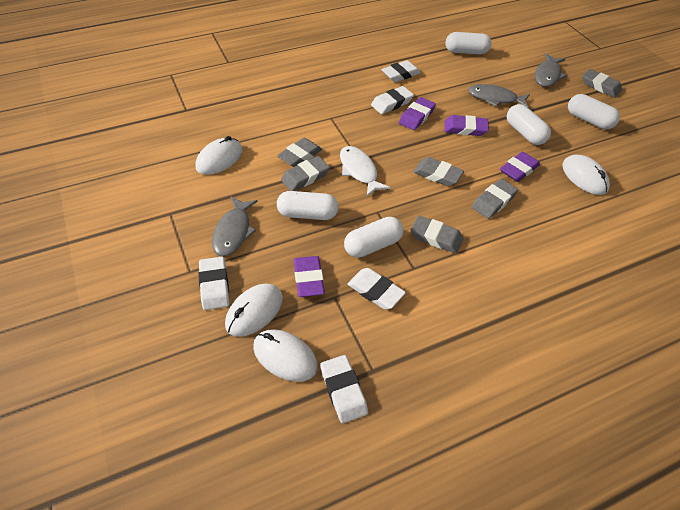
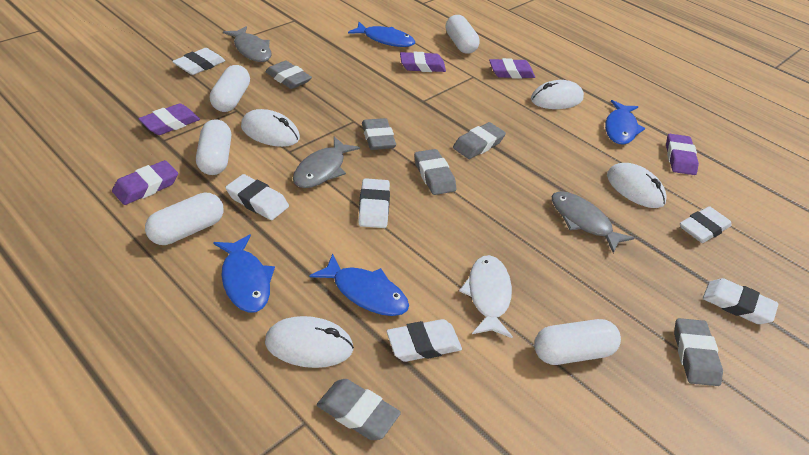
blue fish: 0 -> 4
purple eraser: 4 -> 5
white eraser: 5 -> 6

